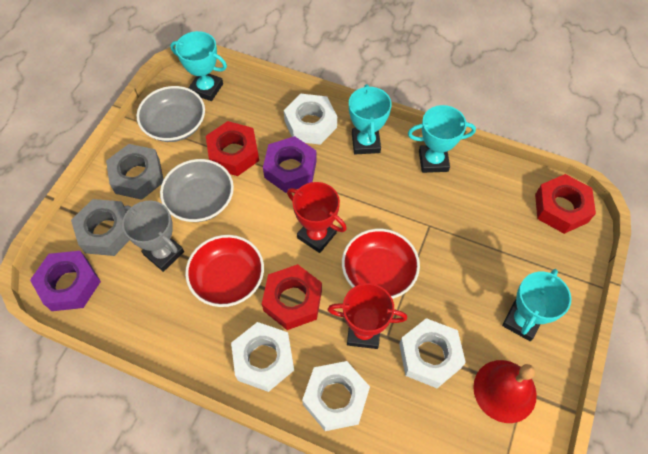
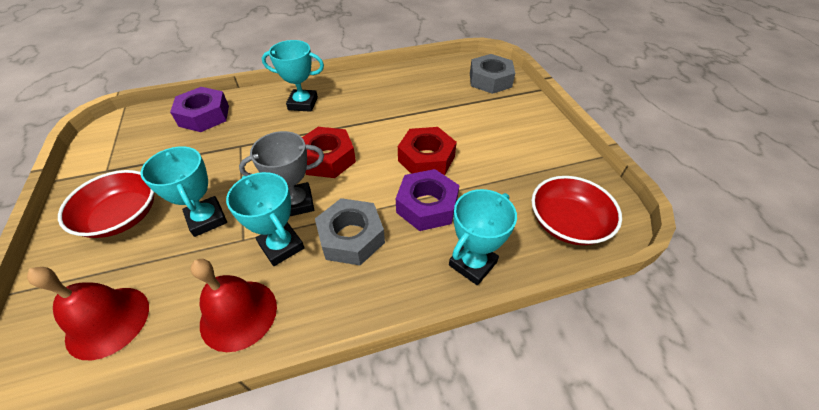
grey bowl: 2 -> 0
red bell: 1 -> 2
red nut: 3 -> 2
red trophy: 2 -> 0
white nut: 4 -> 0

